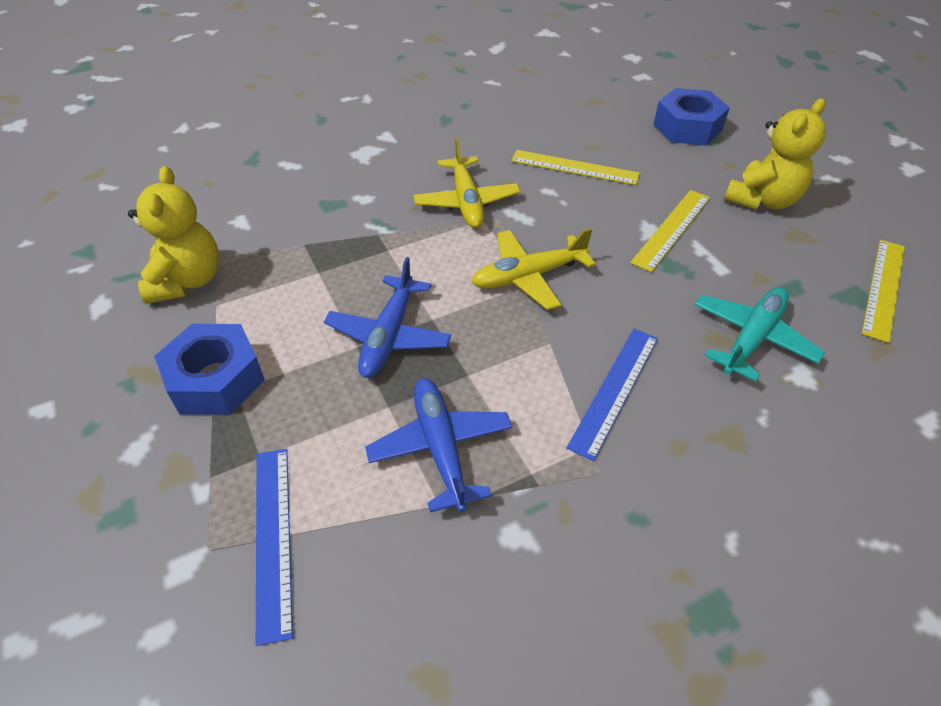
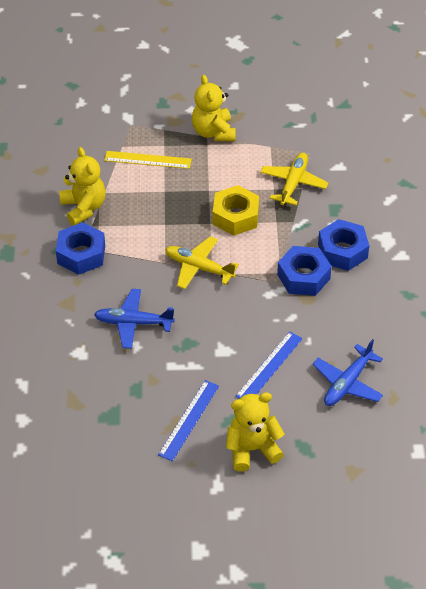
blue nut: 2 -> 3
turquoise plane: 1 -> 0
yellow nut: 0 -> 1
yellow ruler: 3 -> 1
yellow teddy bear: 2 -> 3

